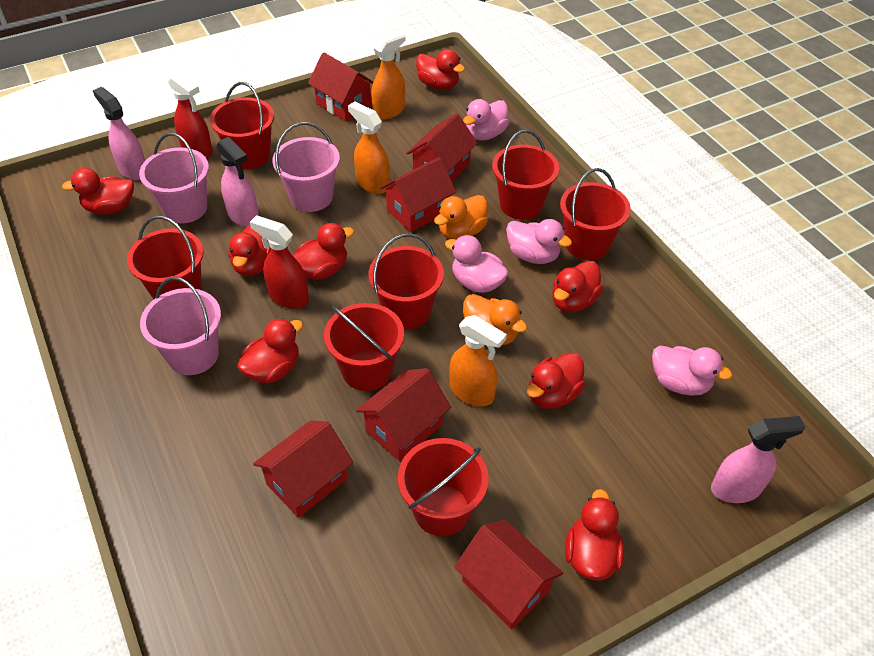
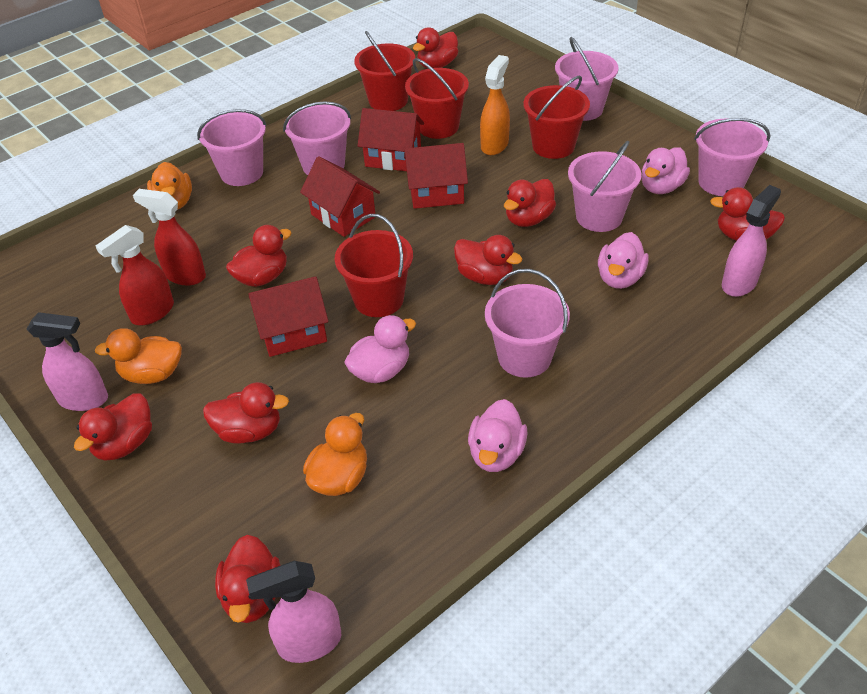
orange duck: 2 -> 3
orange spray bottle: 3 -> 1
pink bucket: 3 -> 6
red bucket: 7 -> 4
red house: 6 -> 4

